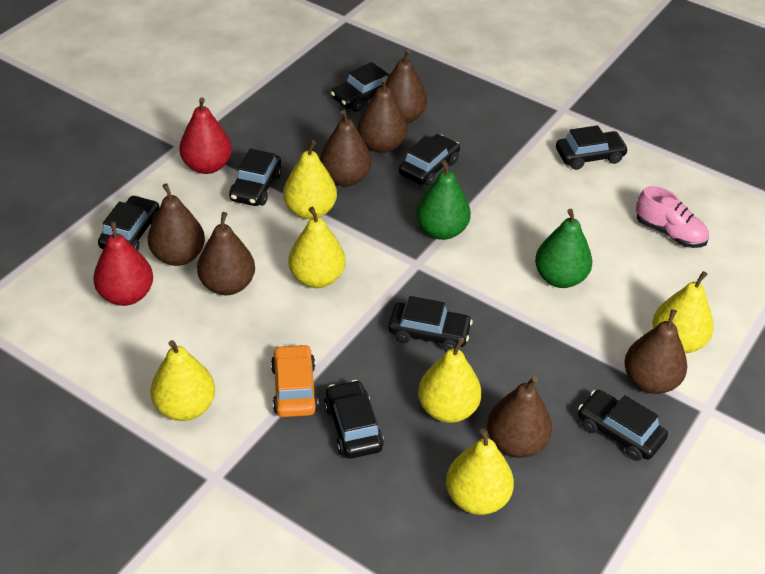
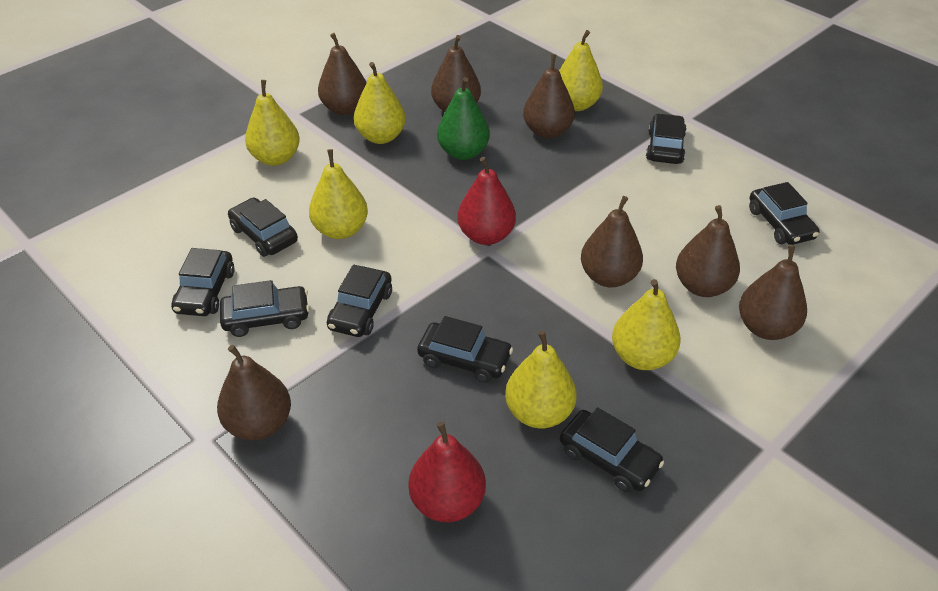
green pear: 2 -> 1
orange car: 1 -> 0
pink shoe: 1 -> 0

